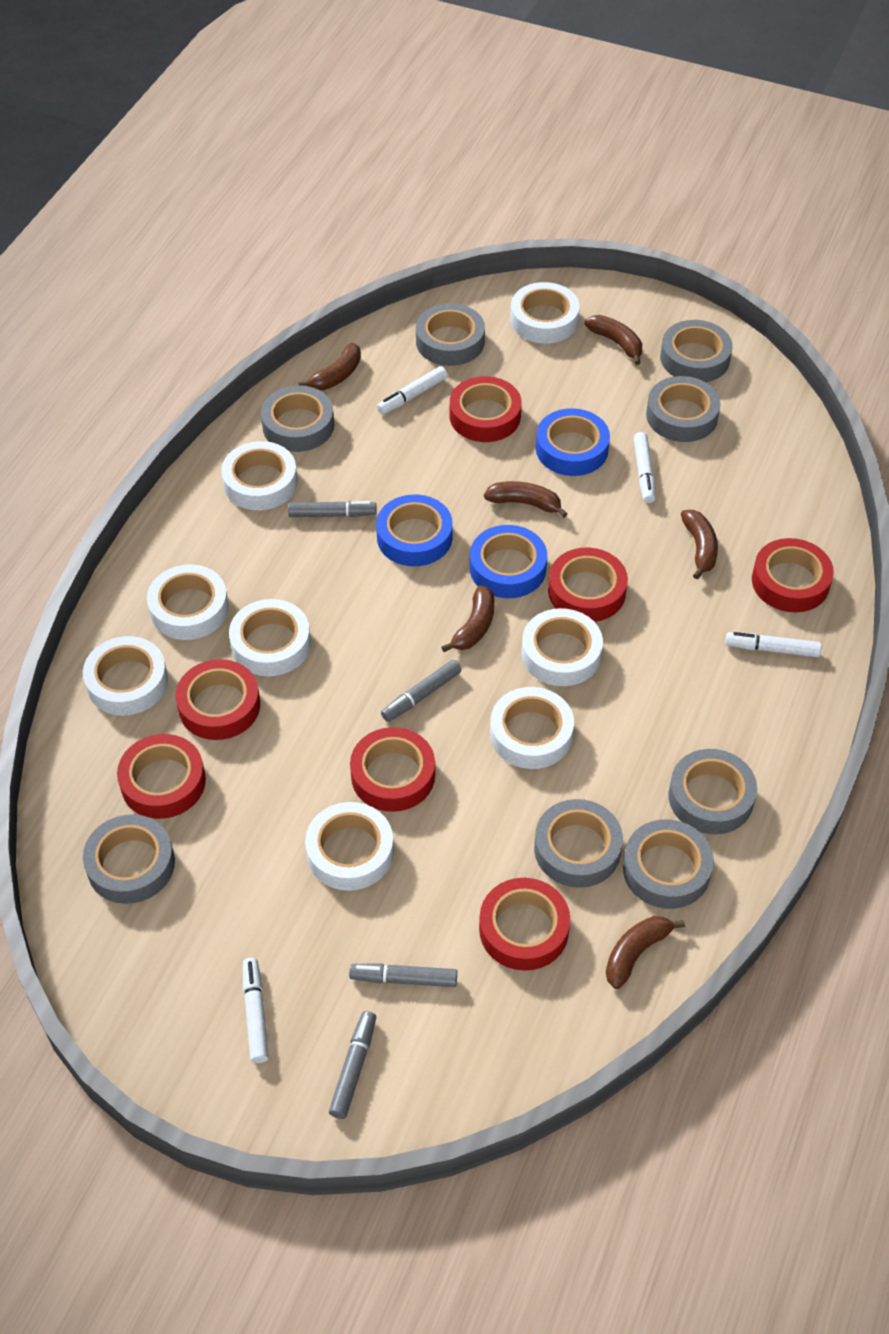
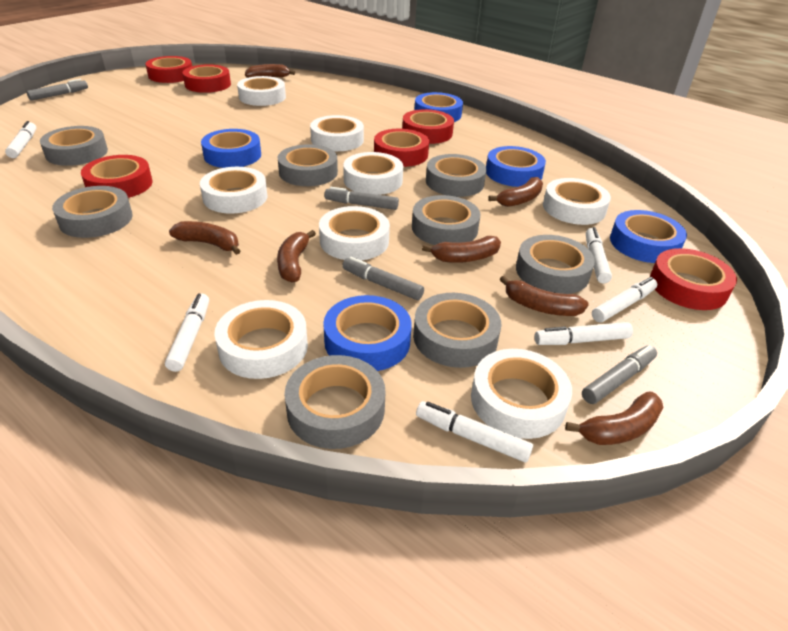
blue tape: 3 -> 5
brown banana: 6 -> 7
red tape: 7 -> 6
white marker: 4 -> 6

